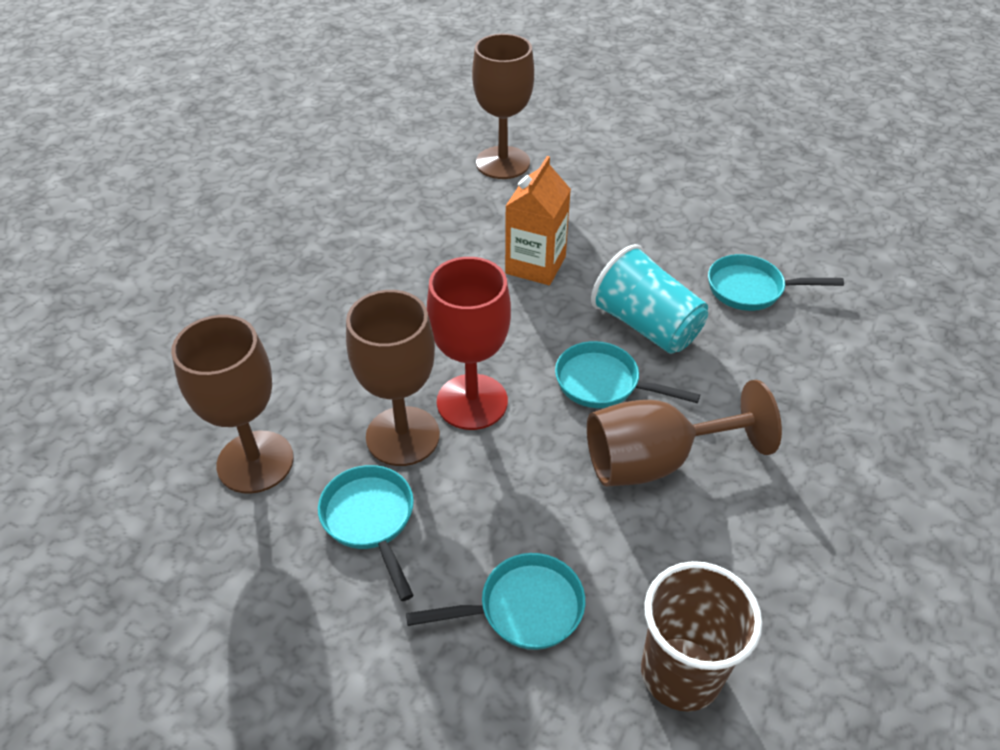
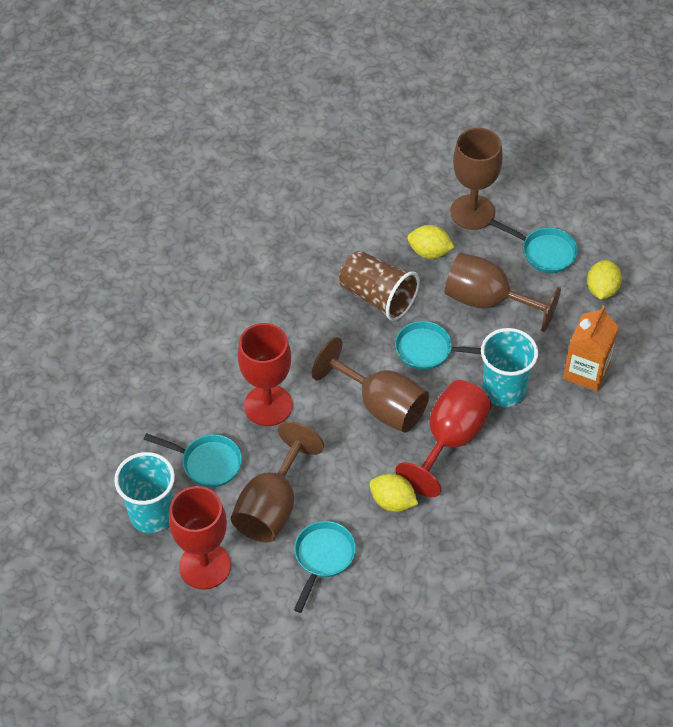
red goblet: 1 -> 3
turquoise cup: 1 -> 2
yellow lemon: 0 -> 3

